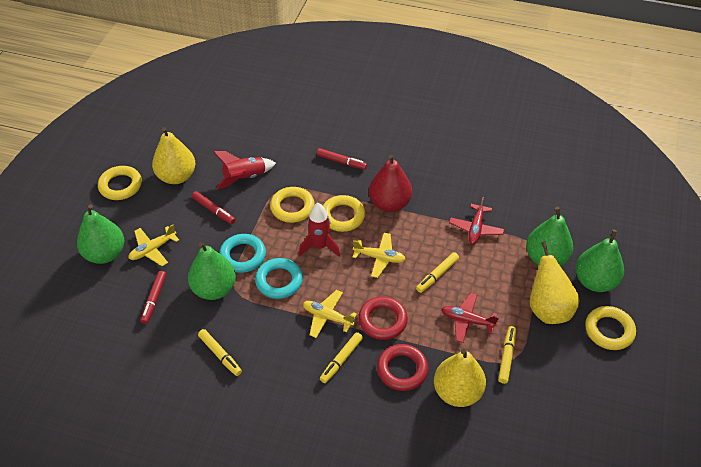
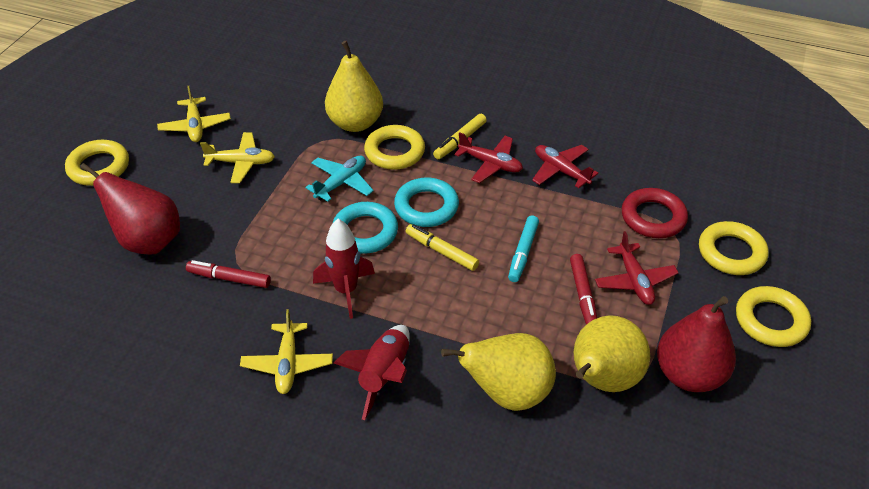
green pear: 4 -> 0
red marker: 3 -> 2
red pear: 1 -> 2
red plane: 2 -> 3
red ring: 2 -> 1
turquoise marker: 0 -> 1
turquoise plane: 0 -> 1
yellow marker: 4 -> 2

